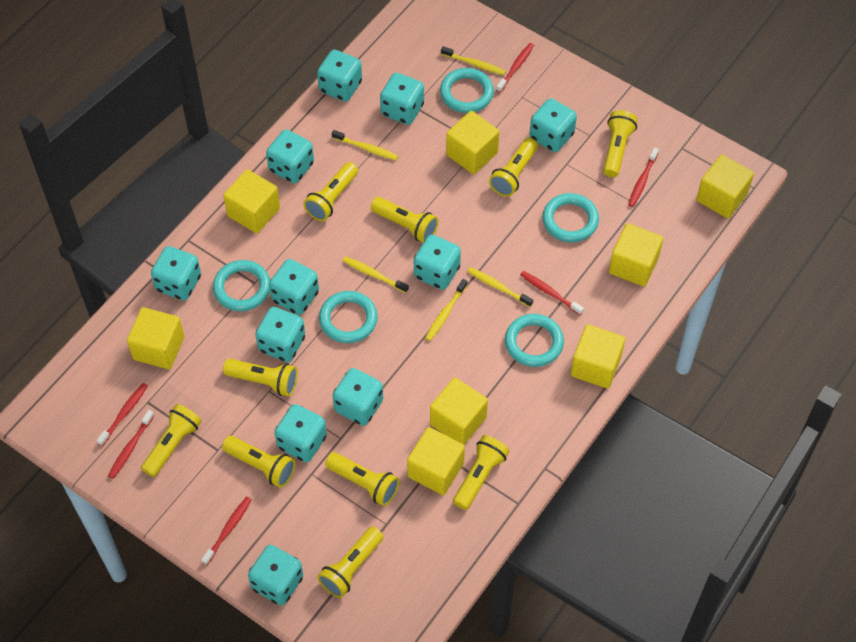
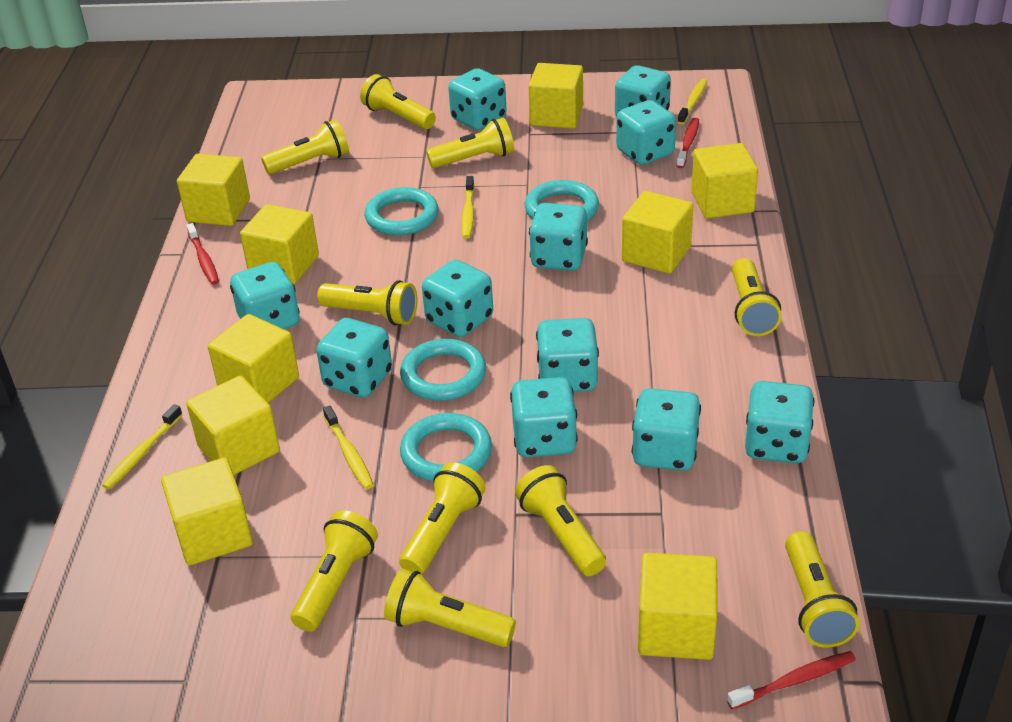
red toothbrush: 6 -> 3
turquoise ring: 5 -> 4
yellow cube: 8 -> 9
yellow toothbrush: 5 -> 4

